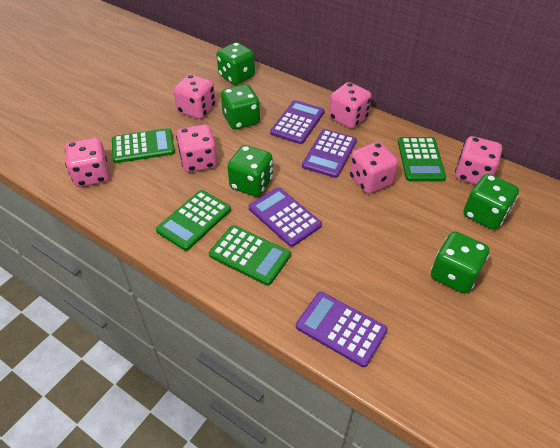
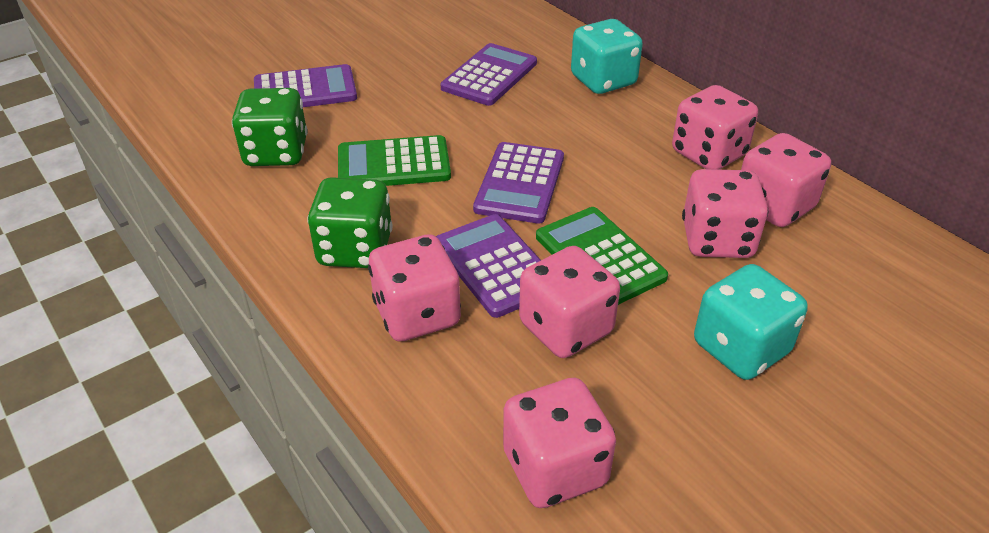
green calculator: 4 -> 2
green dice: 5 -> 2
turquoise dice: 0 -> 2

